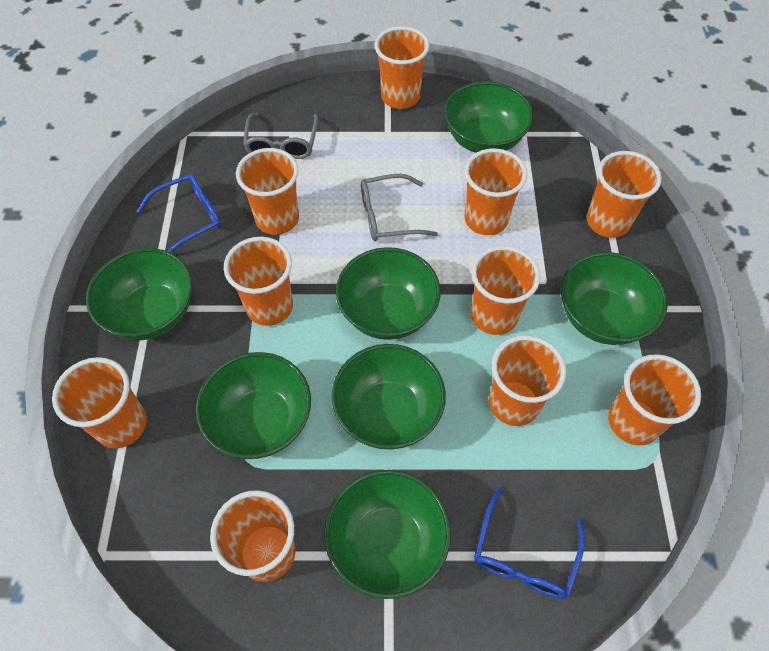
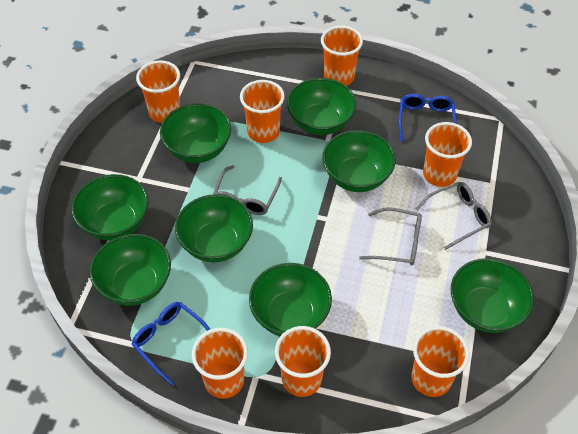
green bowl: 7 -> 8
grey glasses: 2 -> 3
orange cup: 10 -> 7

